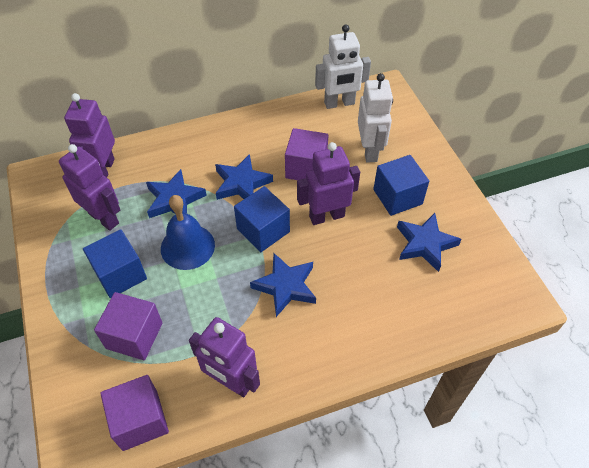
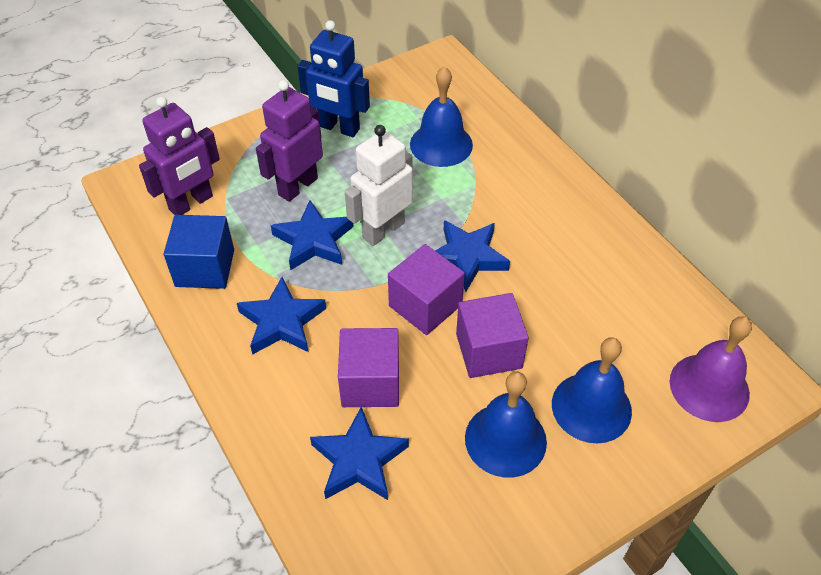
blue bell: 1 -> 3
blue cube: 3 -> 1
blue robot: 0 -> 1
purple bell: 0 -> 1
purple robot: 4 -> 2
white robot: 2 -> 1

